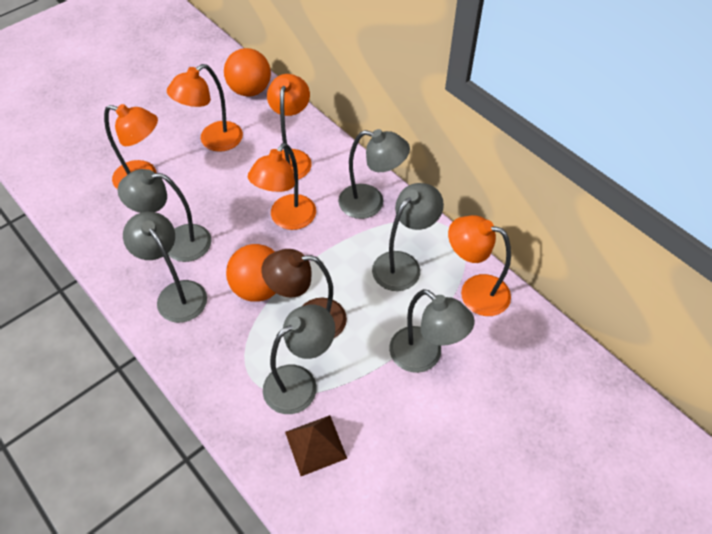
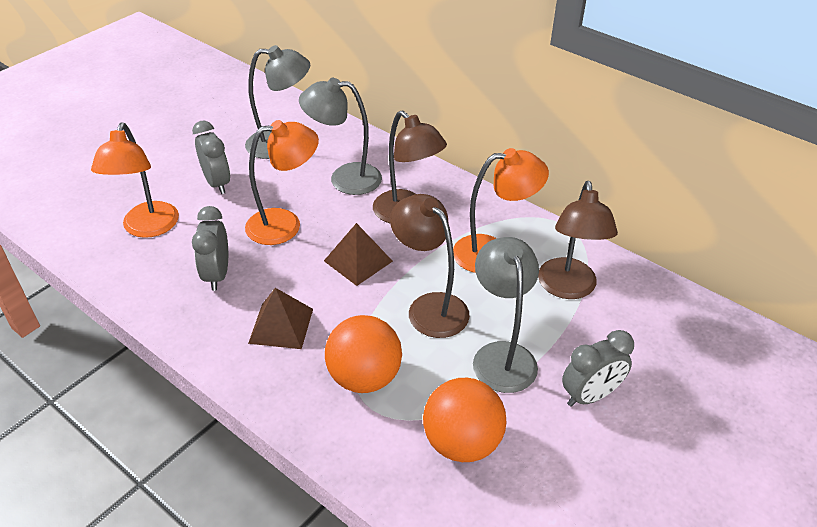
brown lamp: 1 -> 3
brown pyramid: 1 -> 2
grey clock: 0 -> 3
grey lamp: 6 -> 3
orange lamp: 5 -> 3

